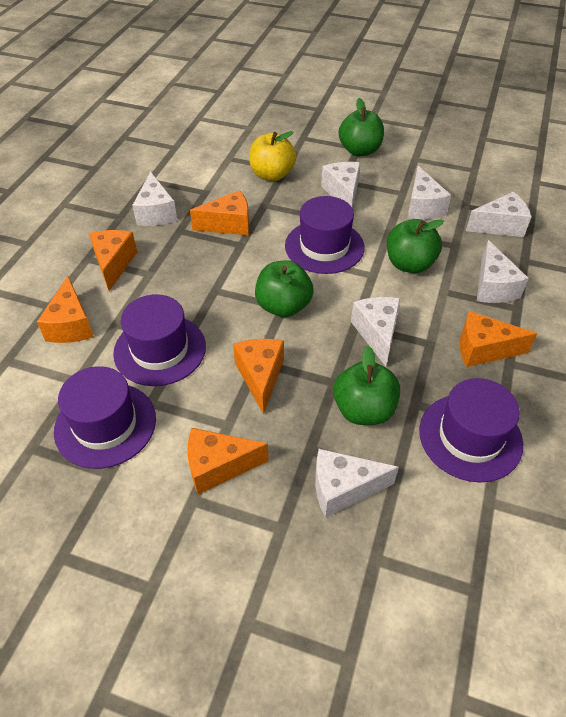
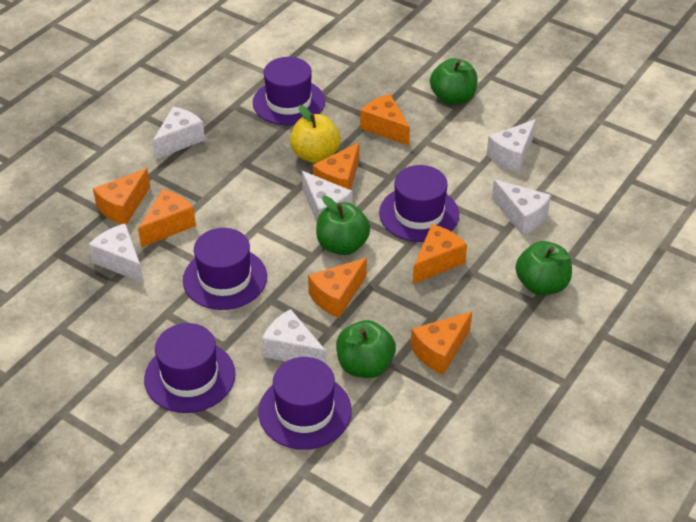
orange cheese: 6 -> 7
purple hat: 4 -> 5
white cheese: 7 -> 6

